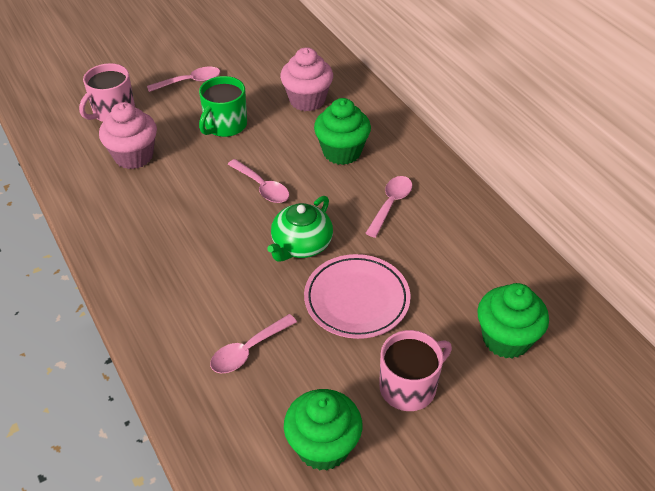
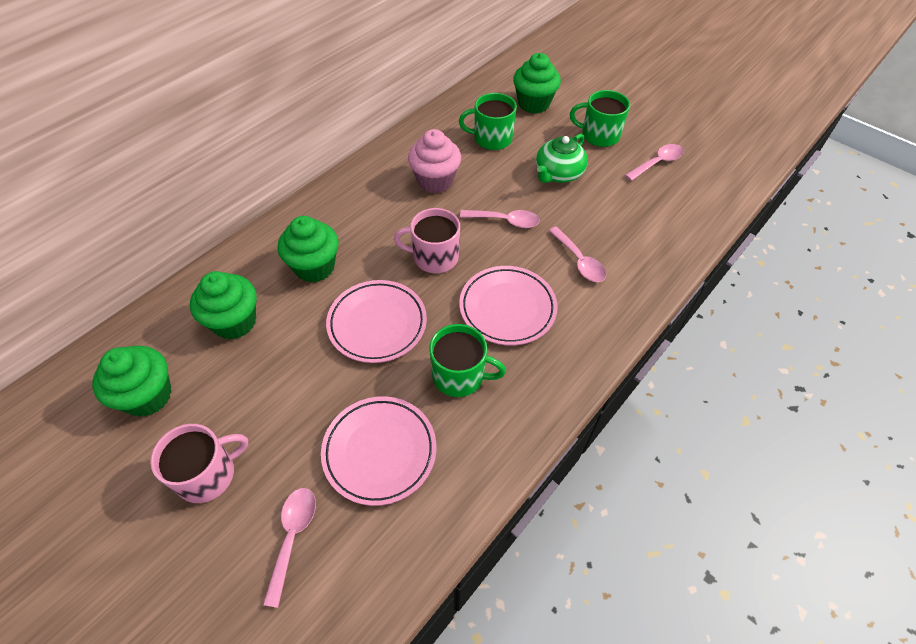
green cupcake: 3 -> 4
green mug: 1 -> 3
pink cupcake: 2 -> 1
pink plate: 1 -> 3

